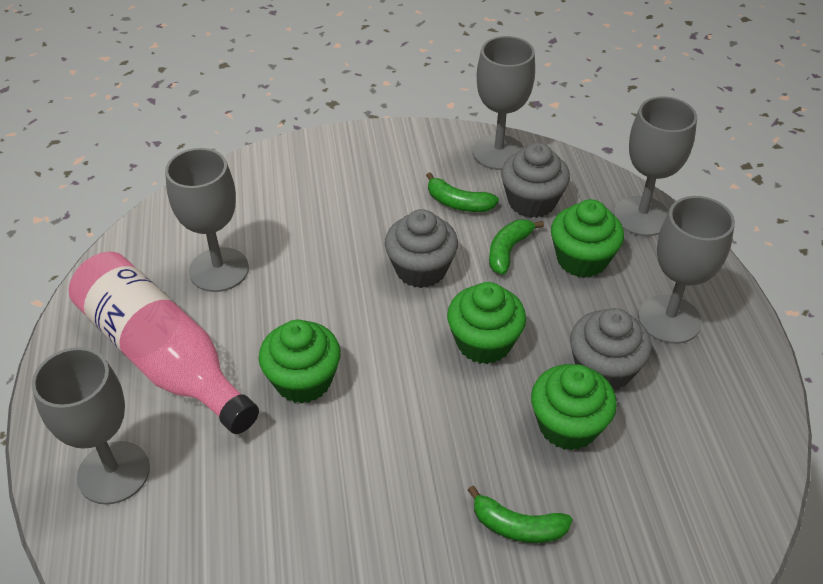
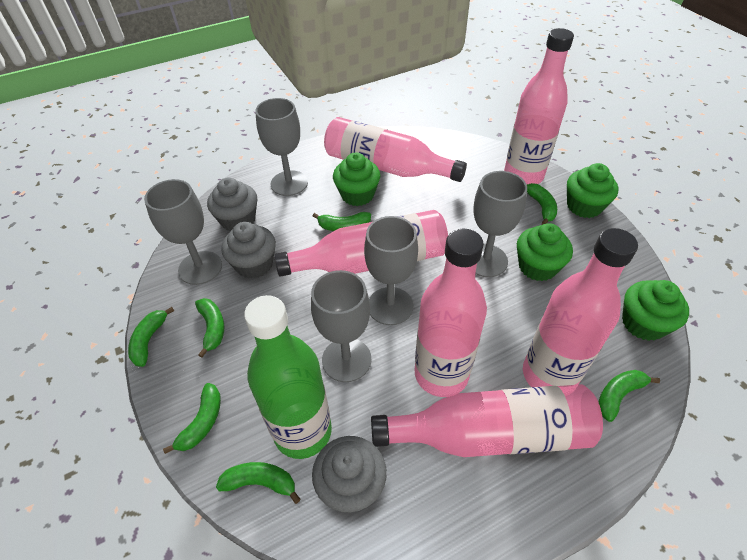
green banana: 3 -> 7
green bottle: 0 -> 1
pink bottle: 1 -> 6

